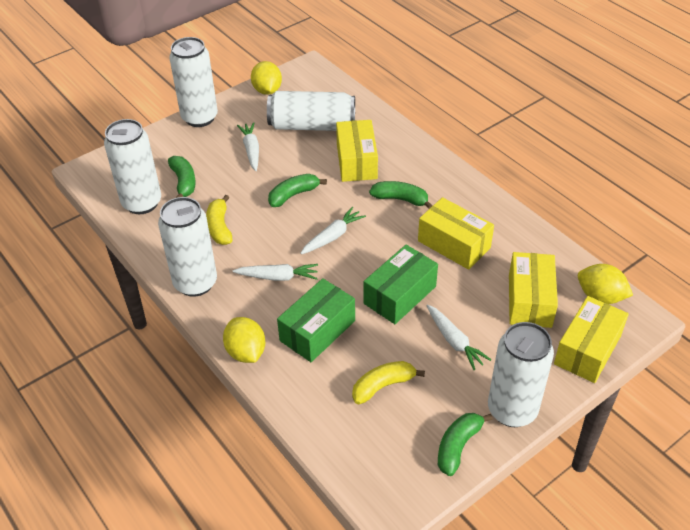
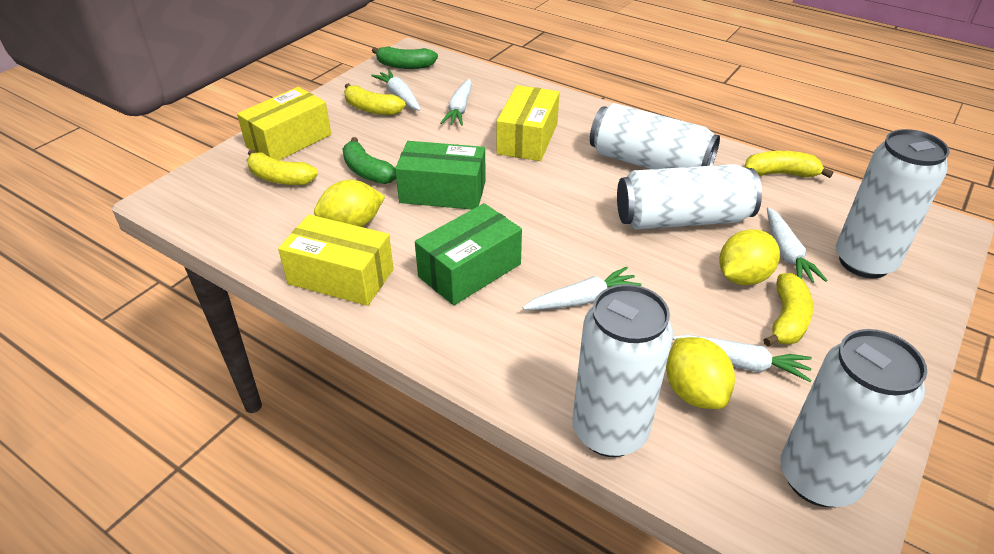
green banana: 4 -> 2
white carrot: 4 -> 5
yellow banana: 2 -> 4
yellow box: 4 -> 3

